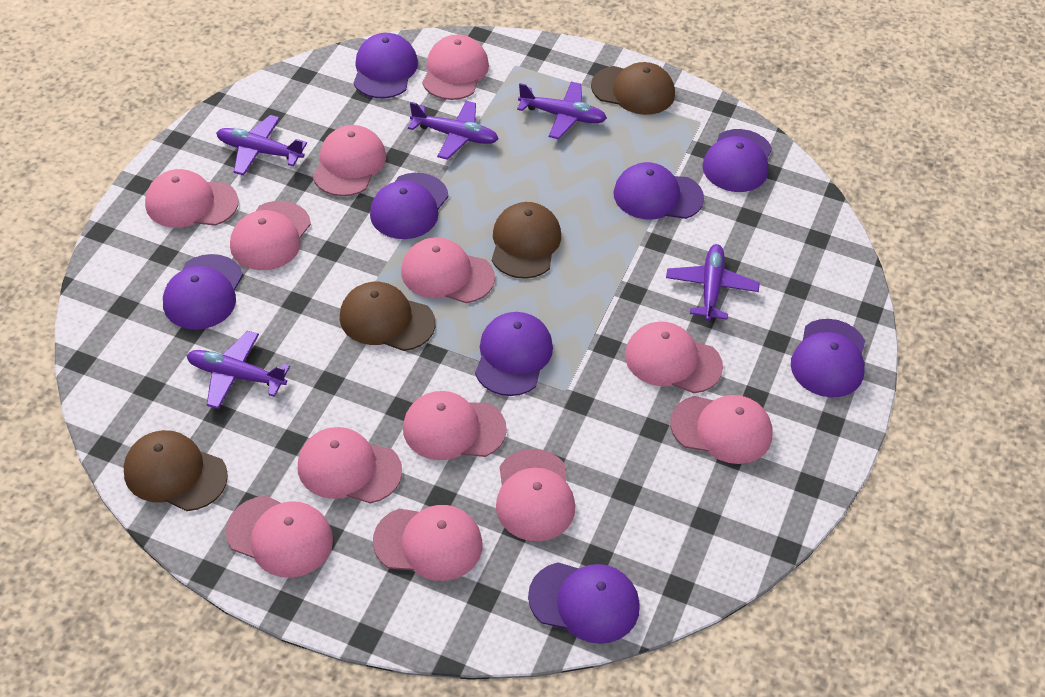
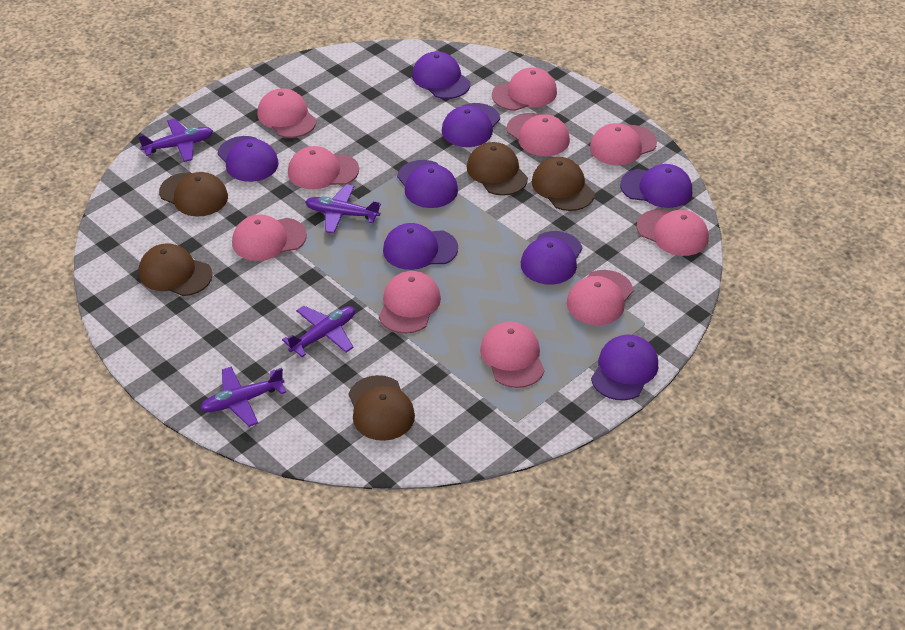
brown cap: 4 -> 5
pink cap: 12 -> 10
purple plane: 5 -> 4

